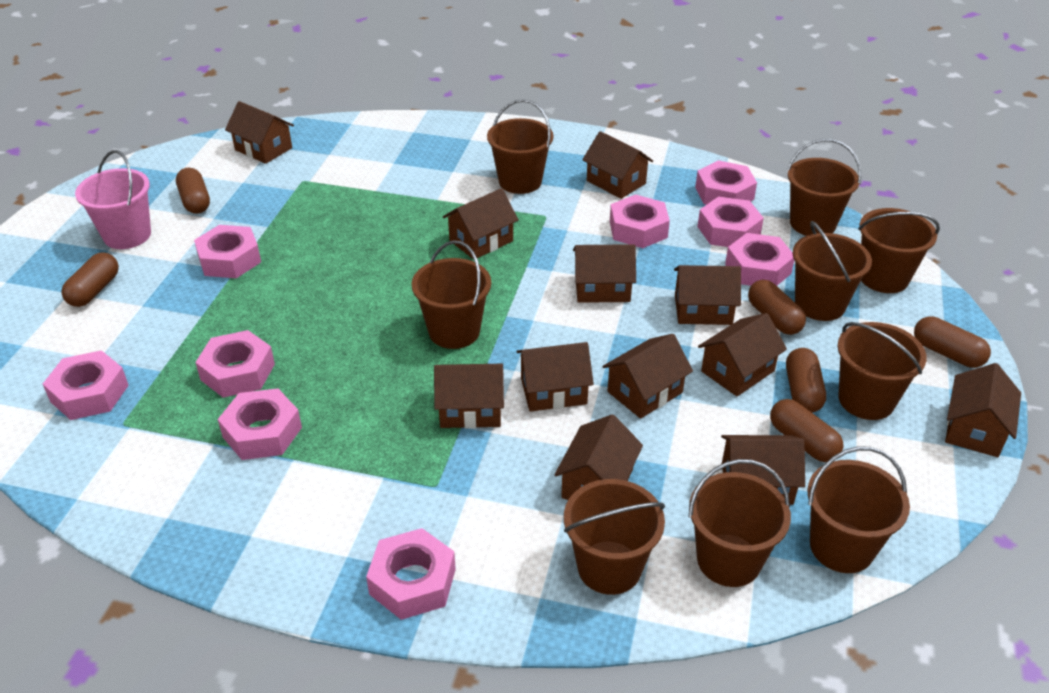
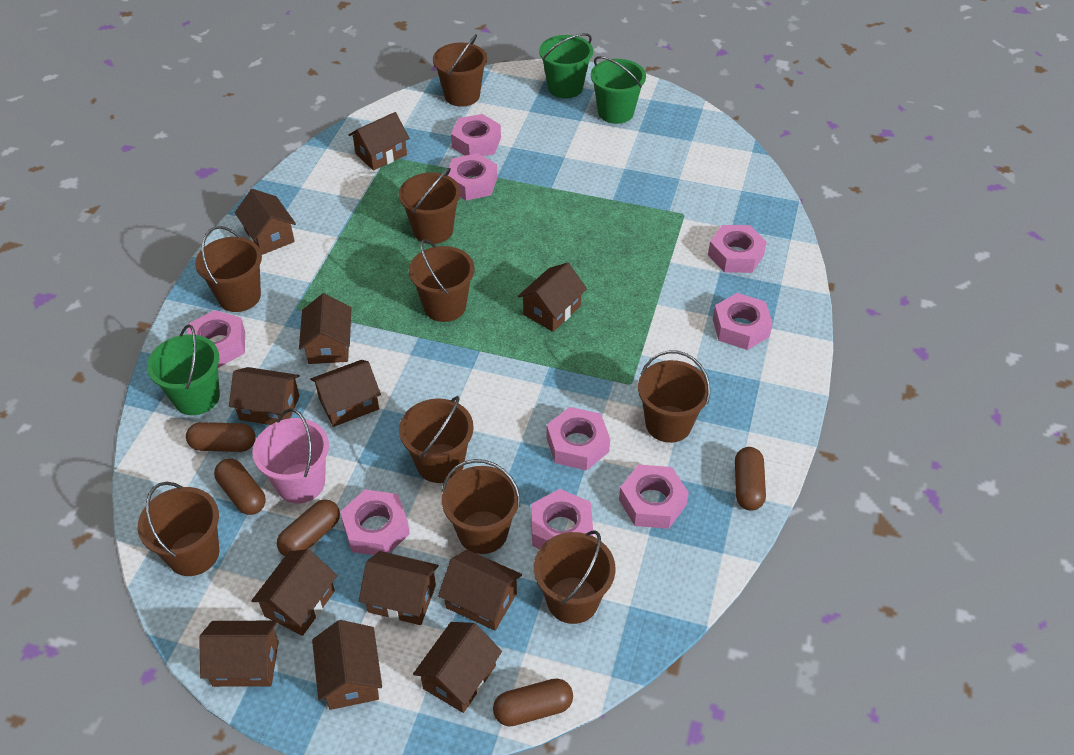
brown capsule: 6 -> 5
green bucket: 0 -> 3

